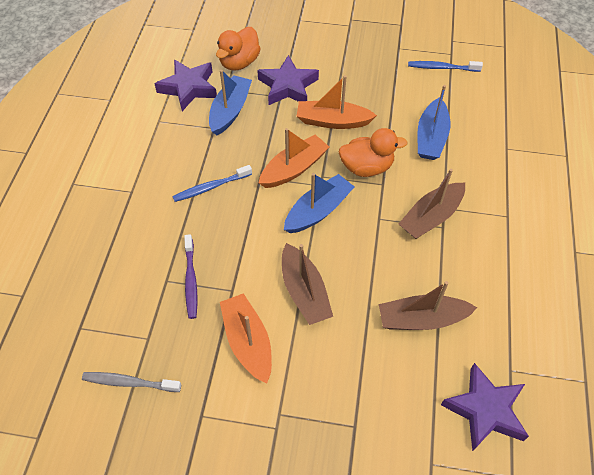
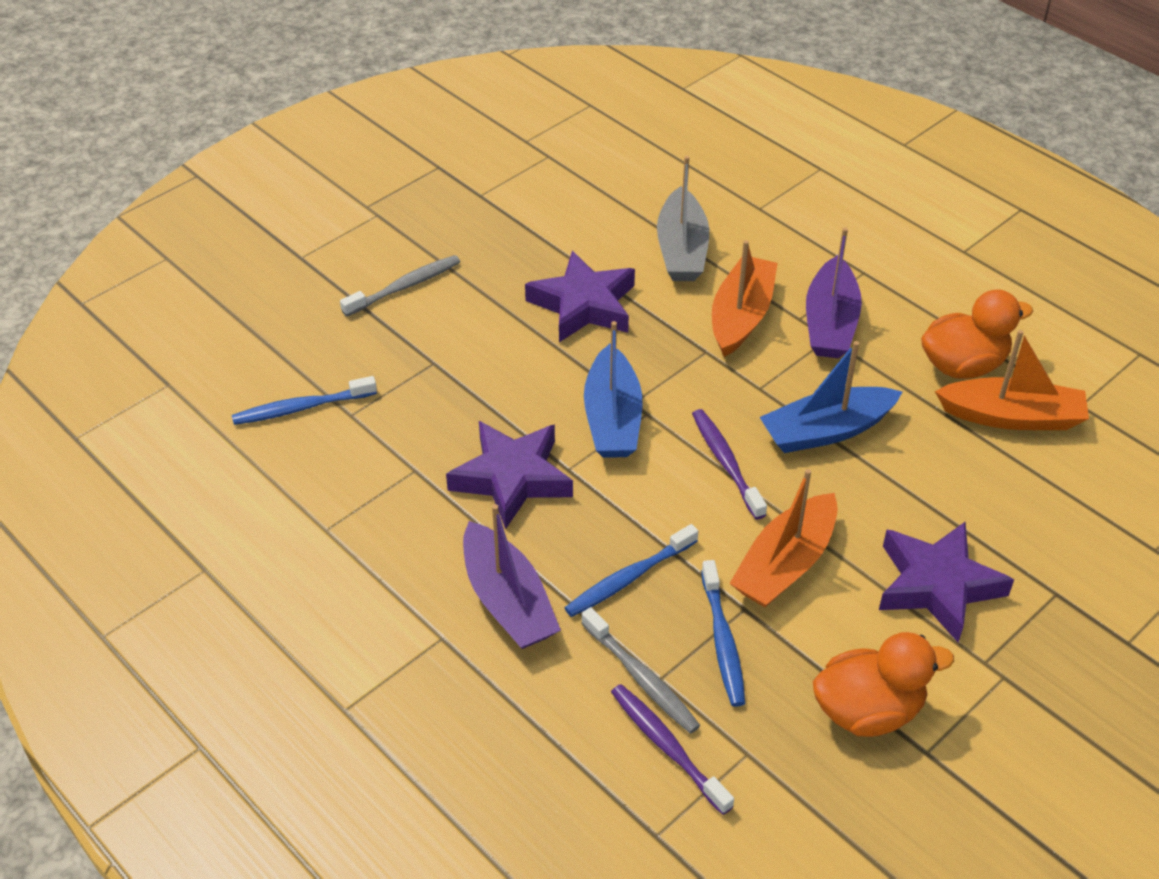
blue boat: 3 -> 2
blue toothbrush: 2 -> 3
brown boat: 3 -> 0
grey boat: 0 -> 1
grey toothbrush: 1 -> 2
purple boat: 0 -> 2
purple toothbrush: 1 -> 2

